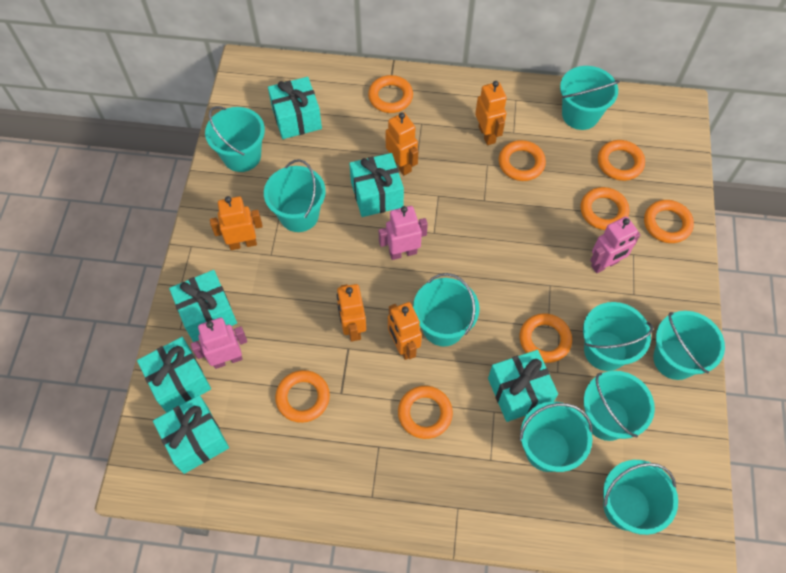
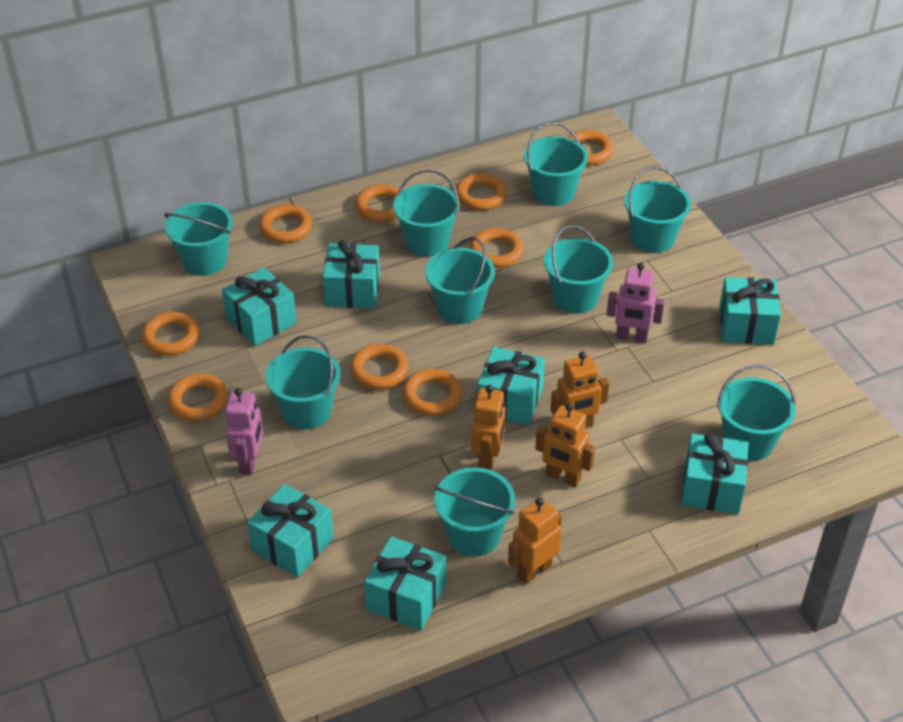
orange ring: 8 -> 9
orange robot: 5 -> 4
pink robot: 3 -> 2
turquoise gift: 6 -> 7

